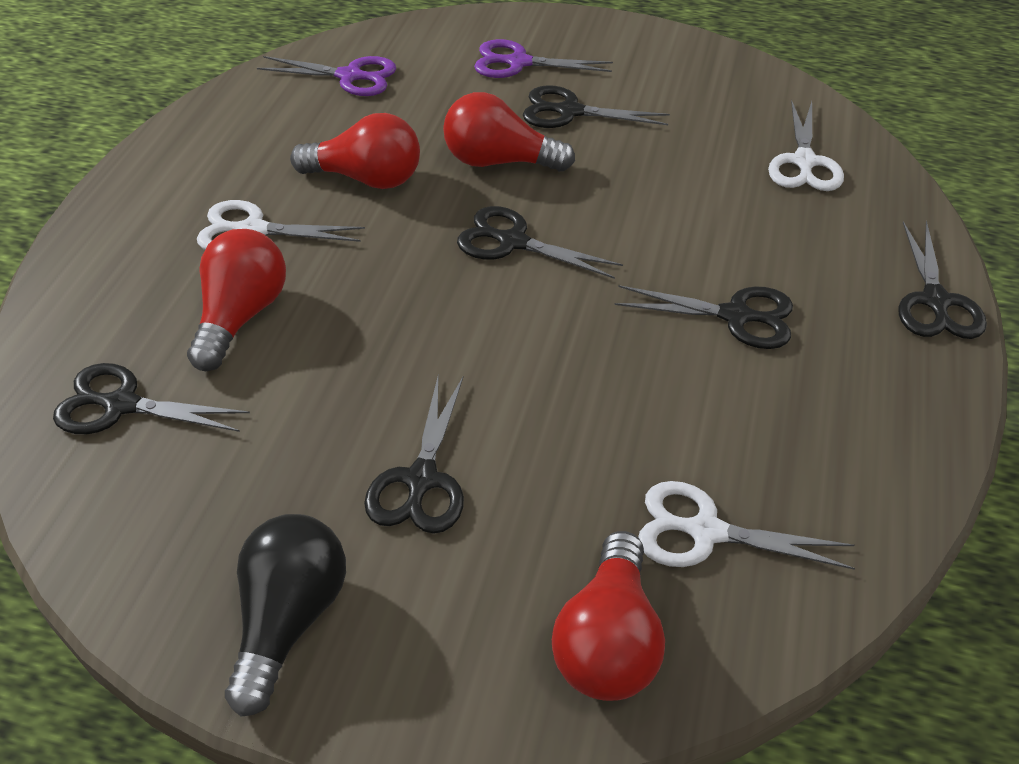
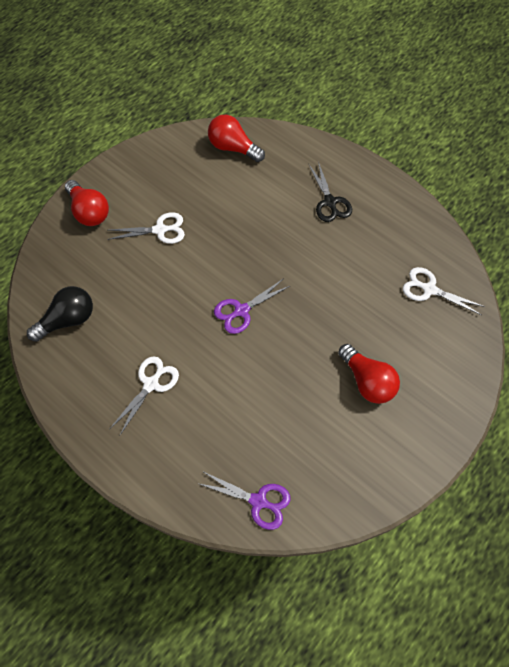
black scissors: 6 -> 1
red light bulb: 4 -> 3

